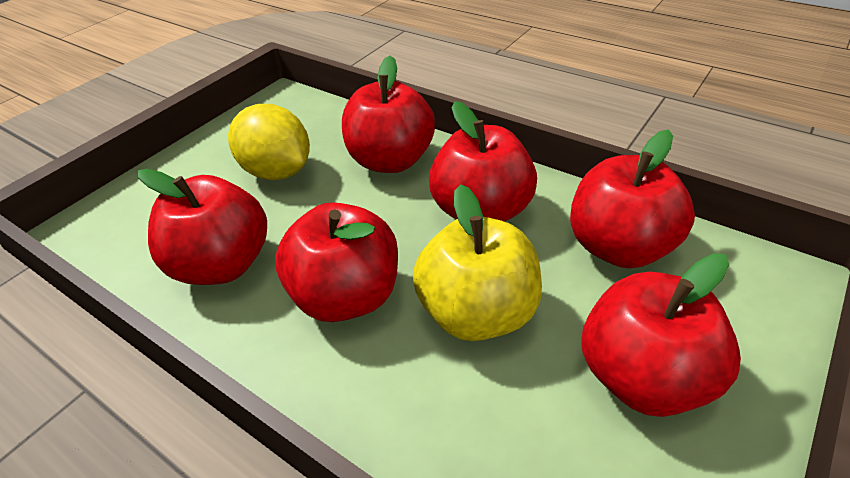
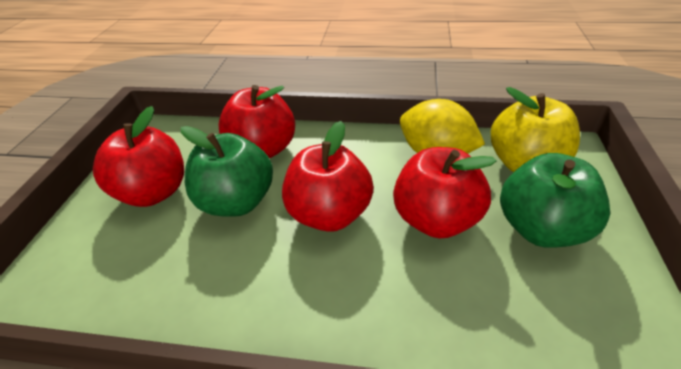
green apple: 0 -> 2
red apple: 6 -> 4

